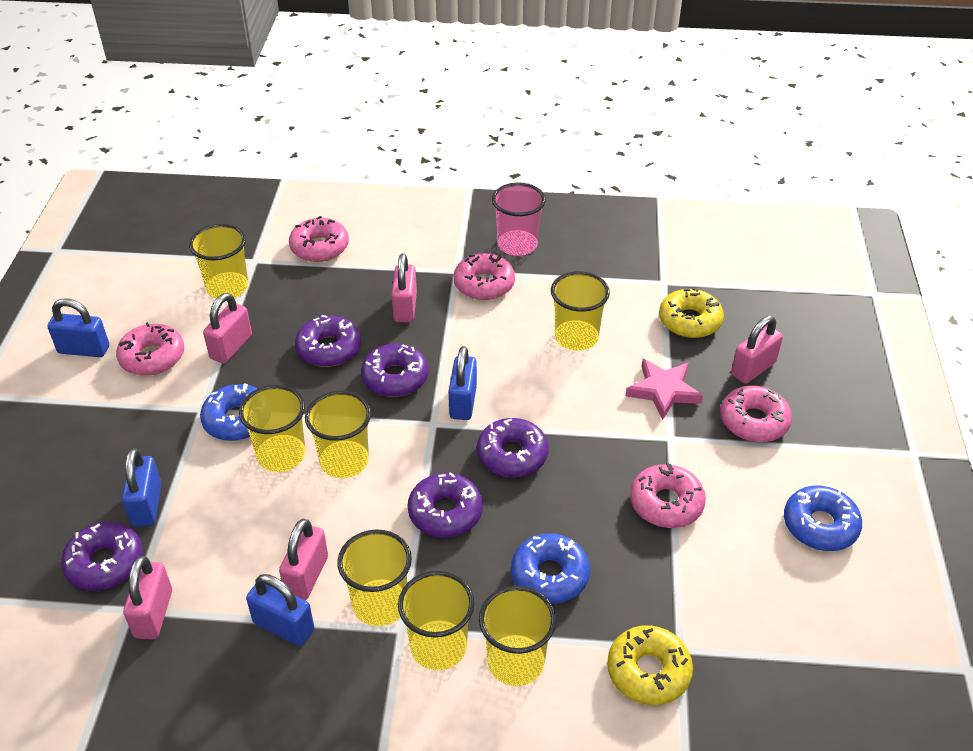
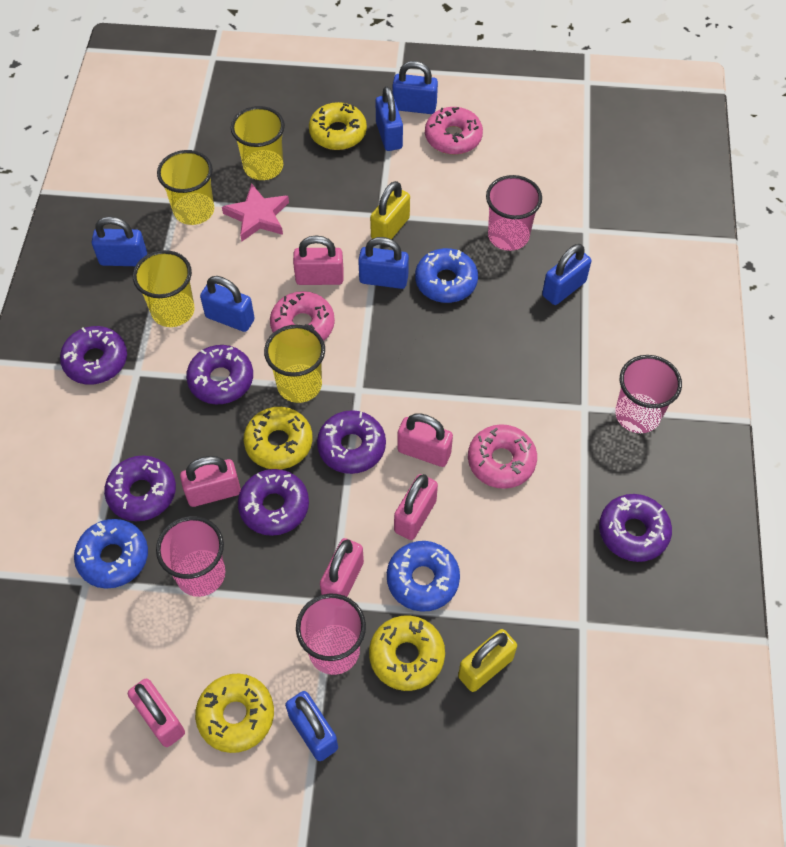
blue padlock: 4 -> 7
pink cup: 1 -> 4
pink donut: 5 -> 3
pink padlock: 5 -> 6
purple donut: 5 -> 6
yellow cup: 7 -> 4
yellow donut: 2 -> 4
yellow padlock: 0 -> 2

